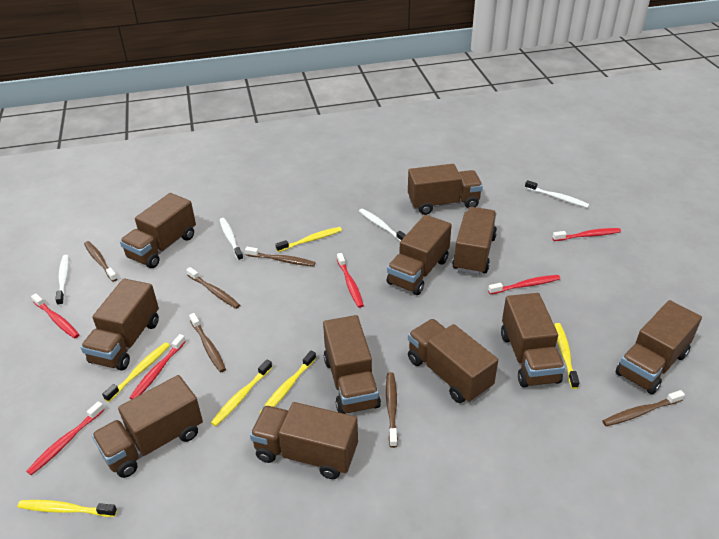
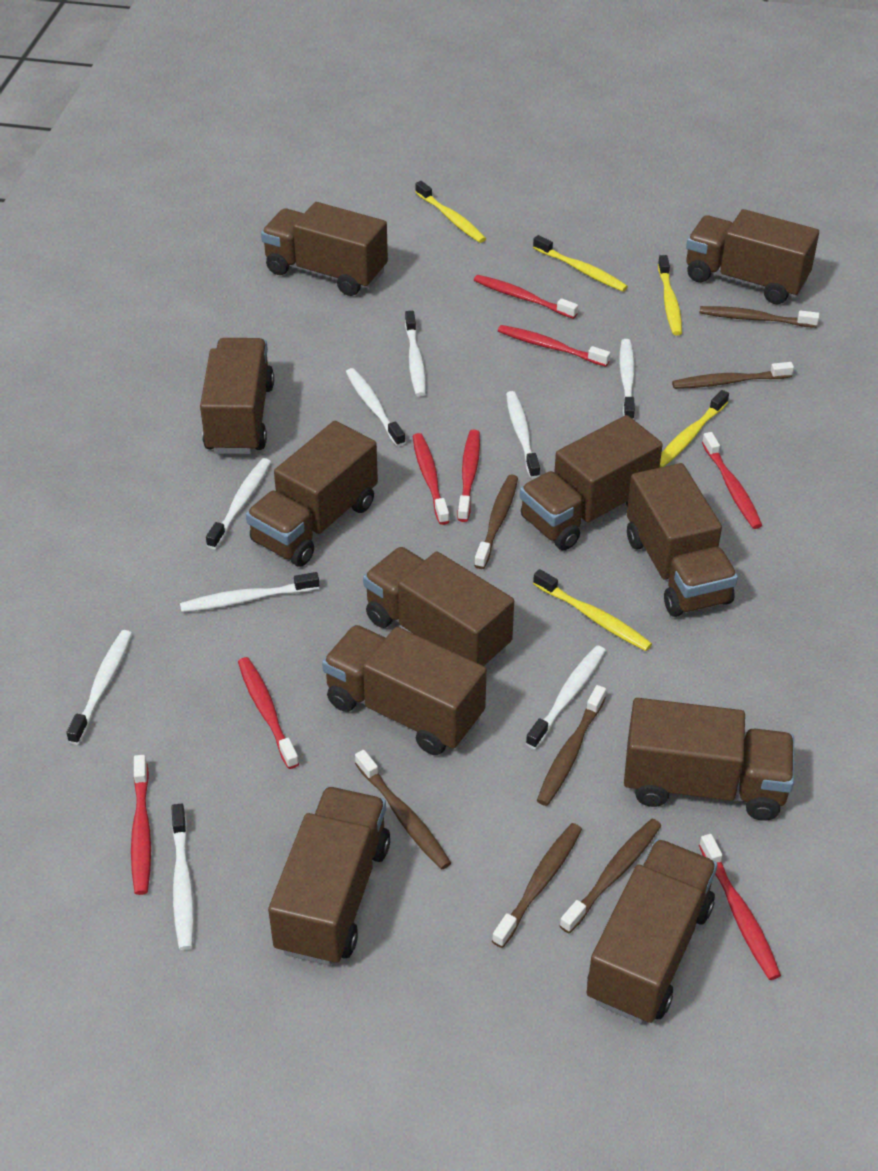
brown toothbrush: 6 -> 7
red toothbrush: 6 -> 8
white toothbrush: 4 -> 9
yellow toothbrush: 6 -> 5

